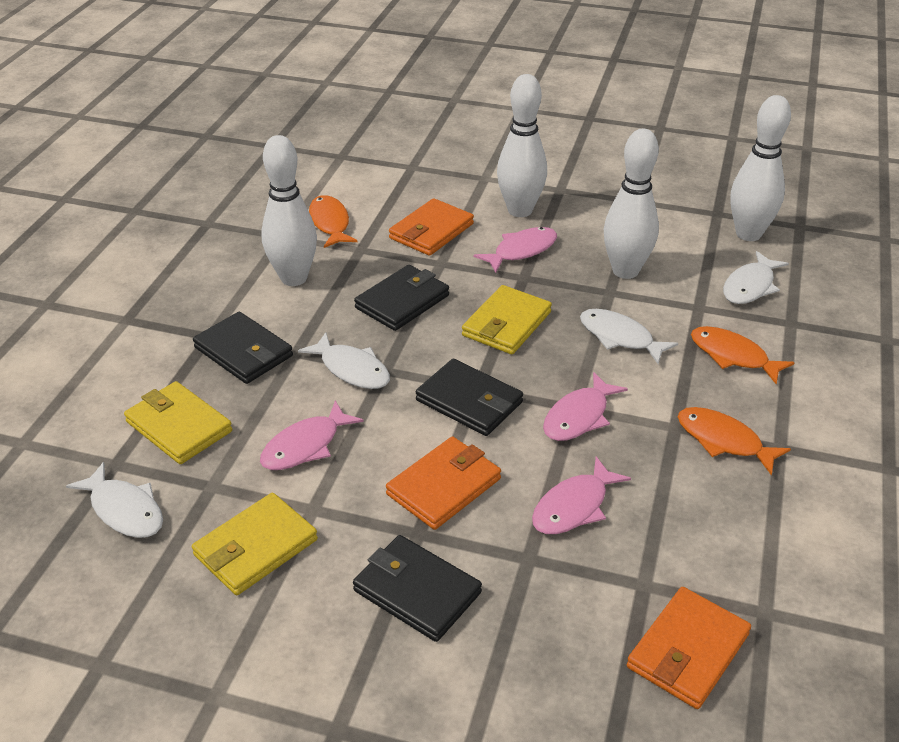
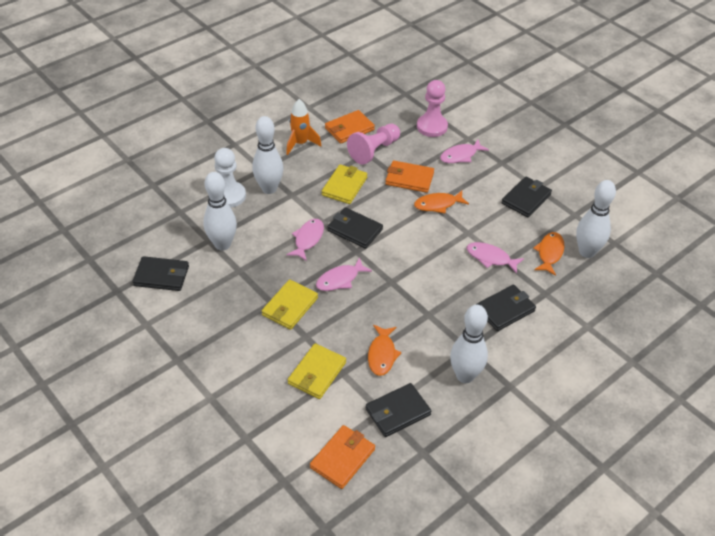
black wallet: 4 -> 5
orange rocket: 0 -> 1
pink pawn: 0 -> 2
white fish: 4 -> 0
white pawn: 0 -> 1

